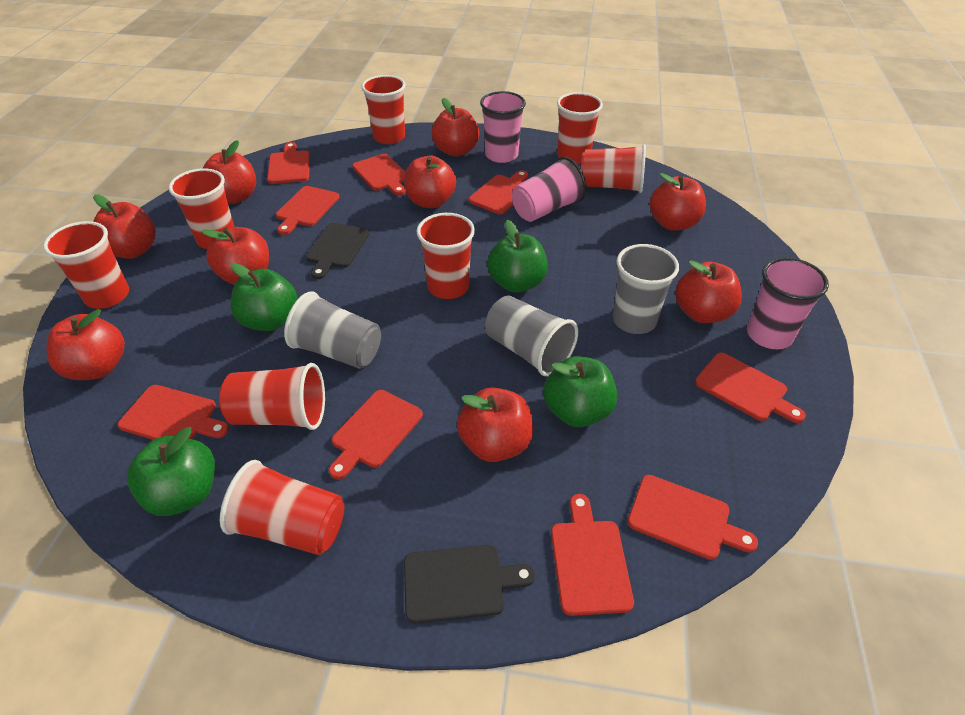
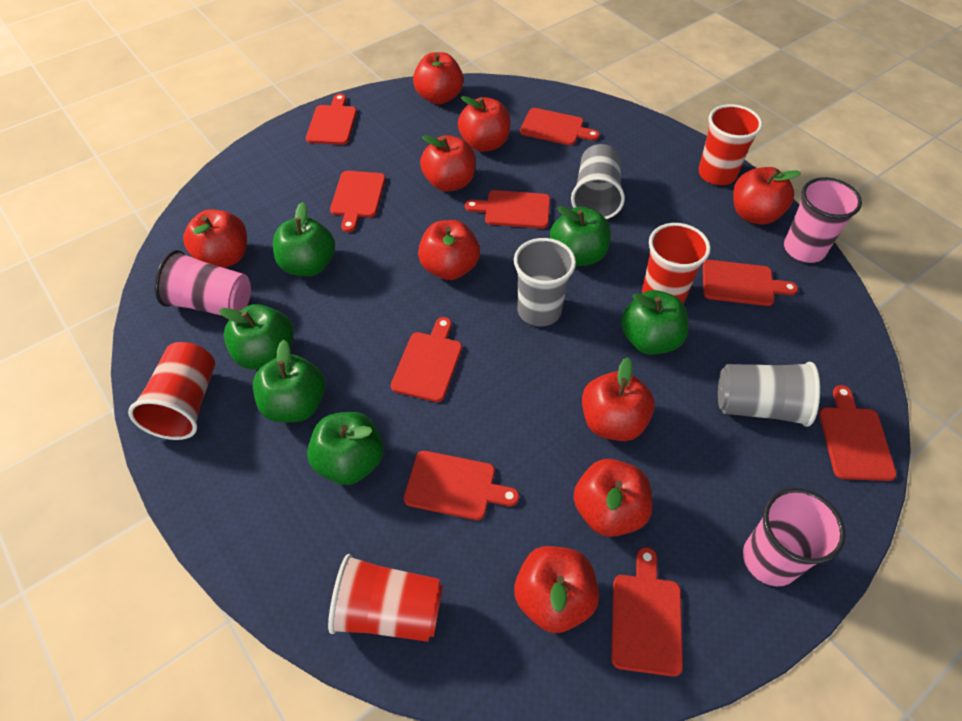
black cutting board: 2 -> 0
green apple: 4 -> 6
red cup: 8 -> 4

